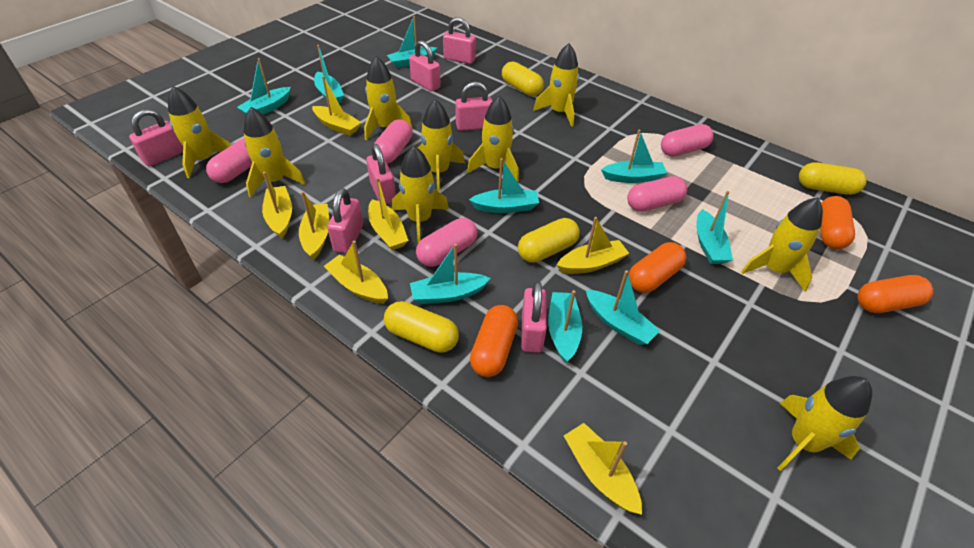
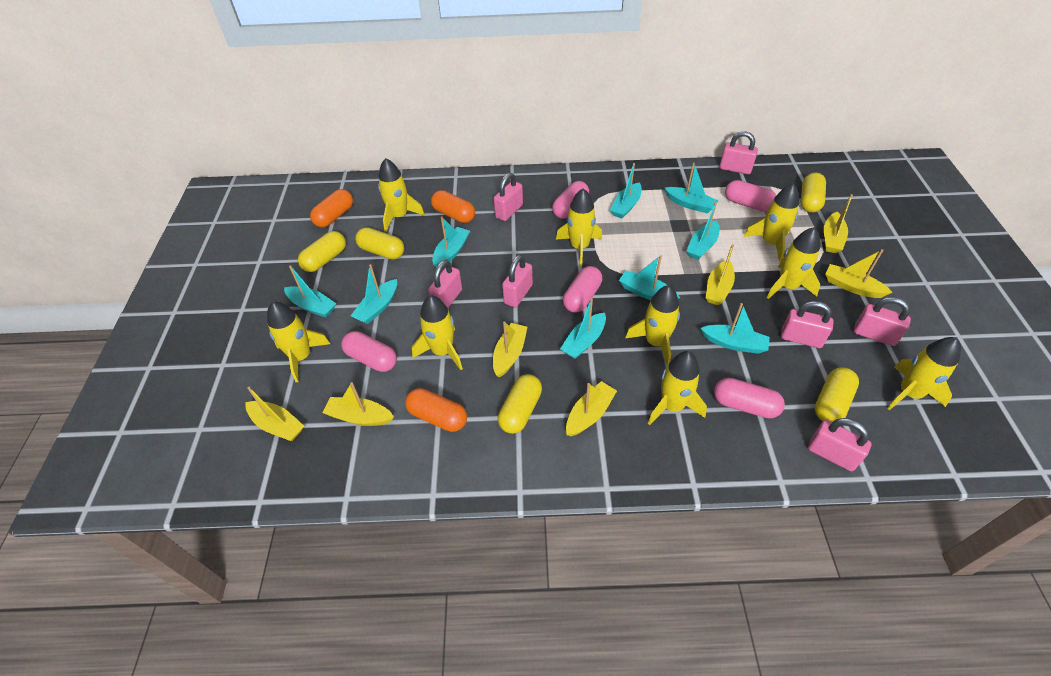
orange capsule: 4 -> 3
yellow capsule: 4 -> 5

